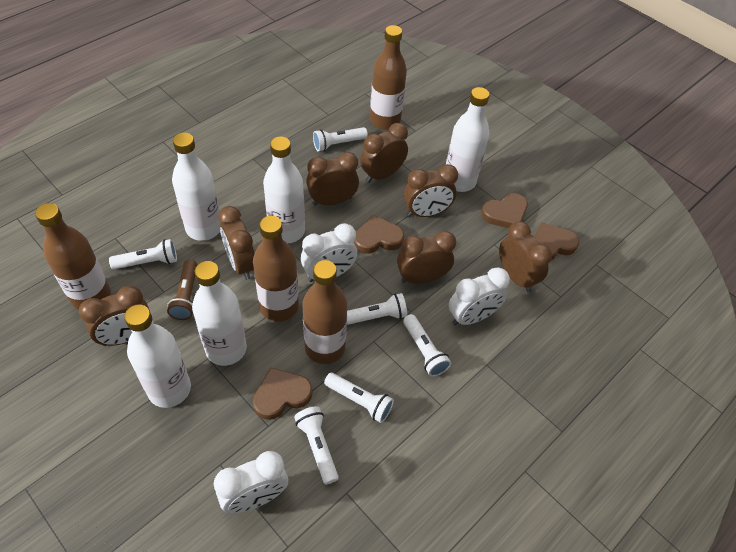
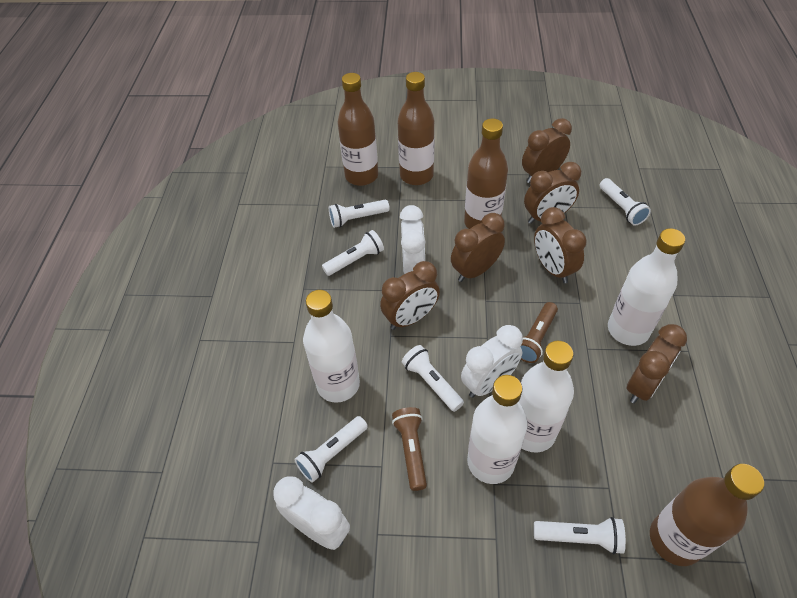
brown clock: 7 -> 6
brown flashlight: 1 -> 2
brown heart: 4 -> 0
white bottle: 5 -> 4

